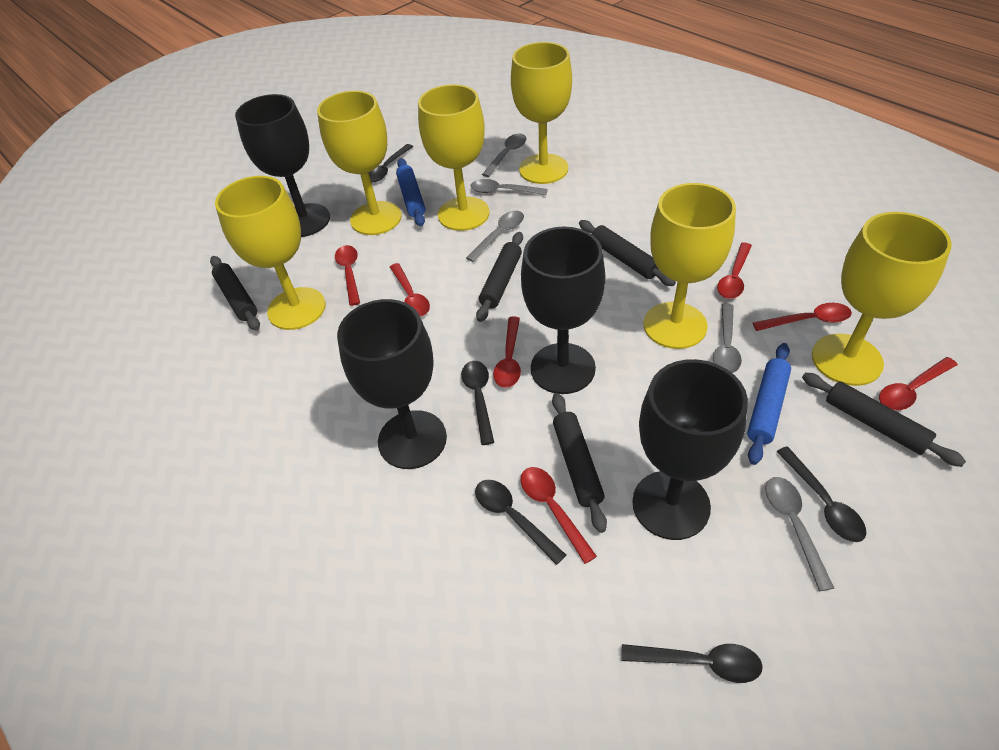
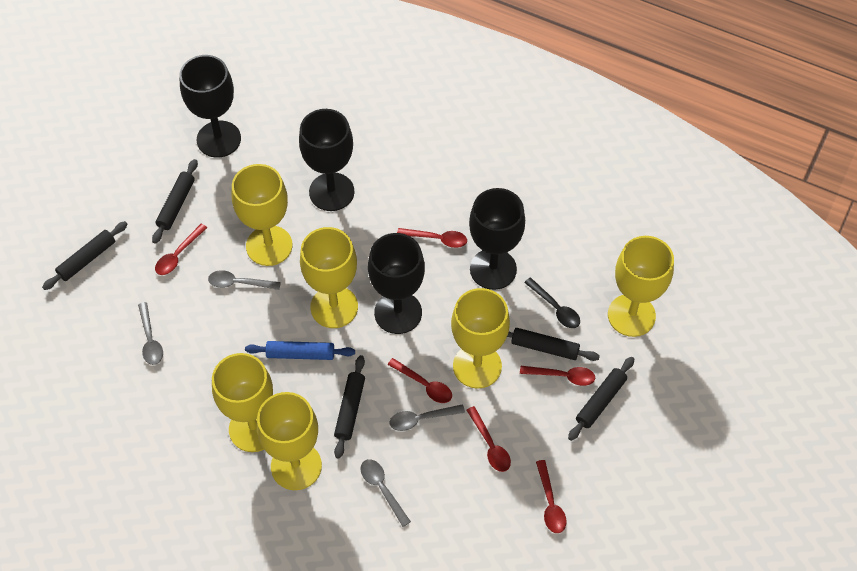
black spoon: 5 -> 1
blue rolling pin: 2 -> 1
grey spoon: 5 -> 4
red spoon: 7 -> 6

